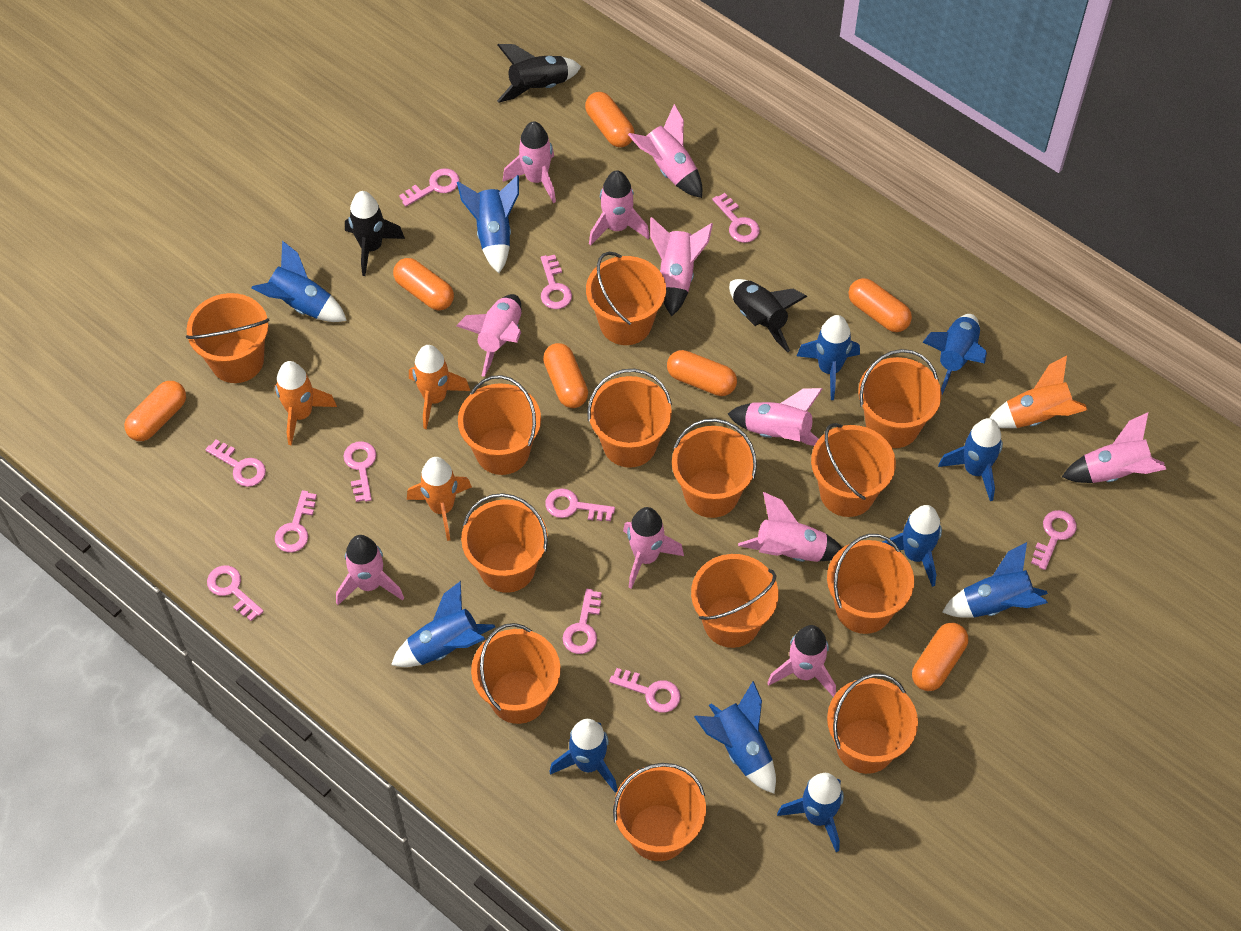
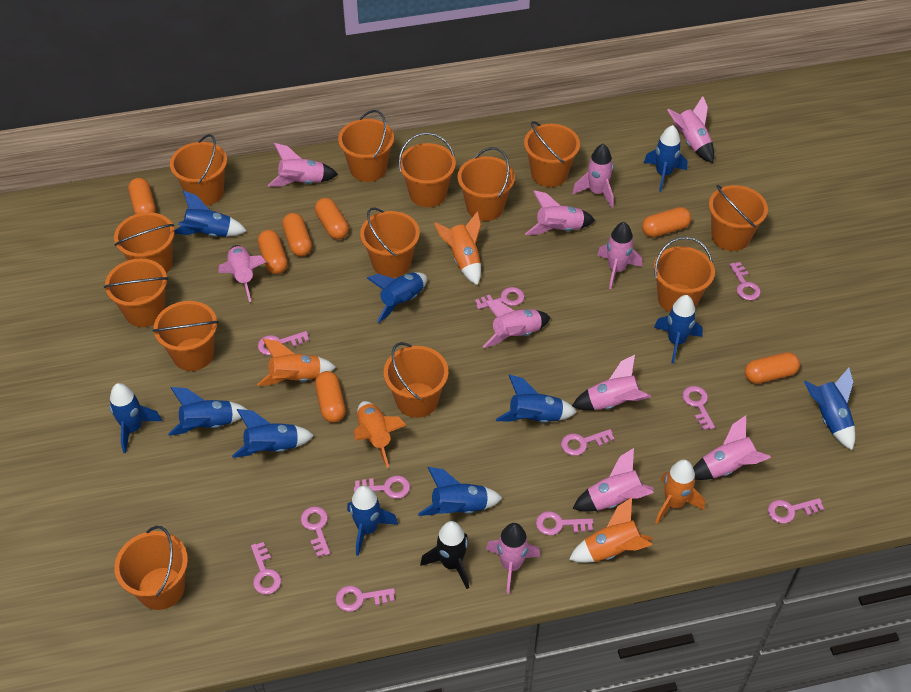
black rocket: 3 -> 1
orange rocket: 4 -> 5

